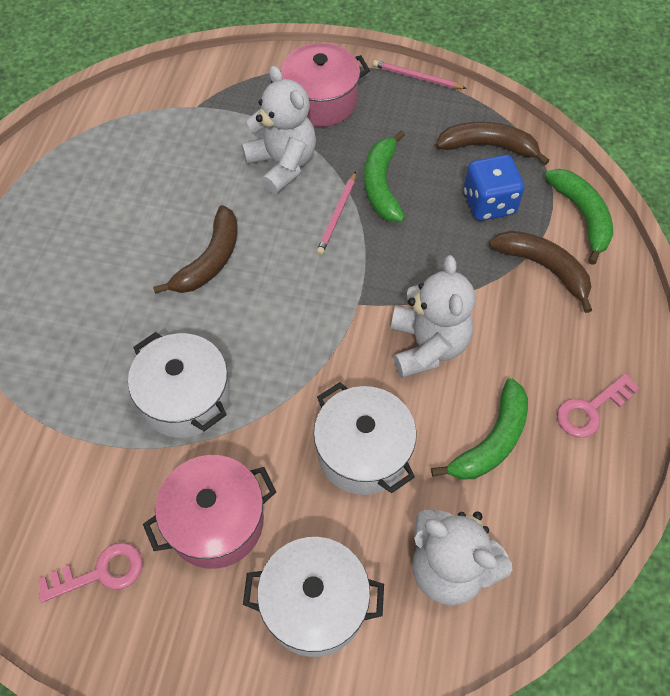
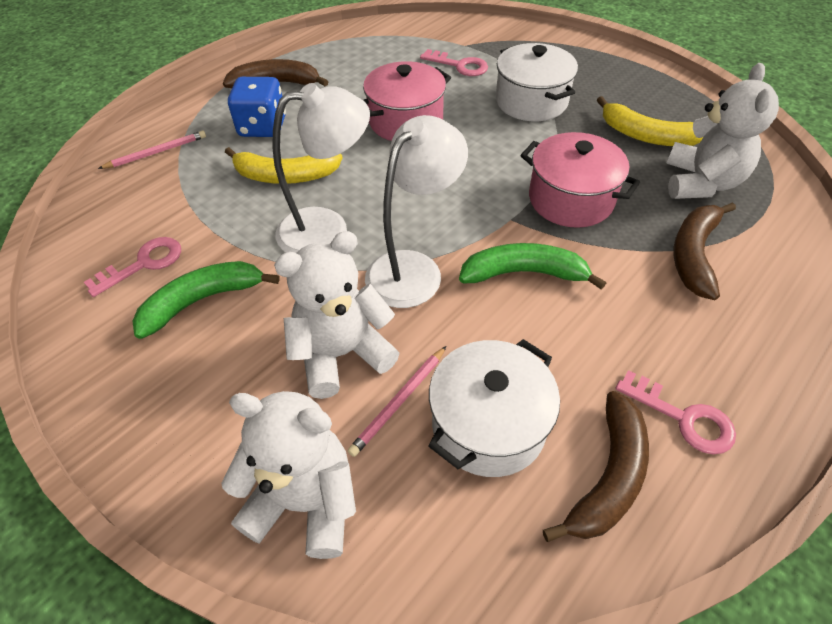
green banana: 3 -> 2
pink key: 2 -> 3
white lamp: 0 -> 2
white pot: 3 -> 2
yellow banana: 0 -> 2

